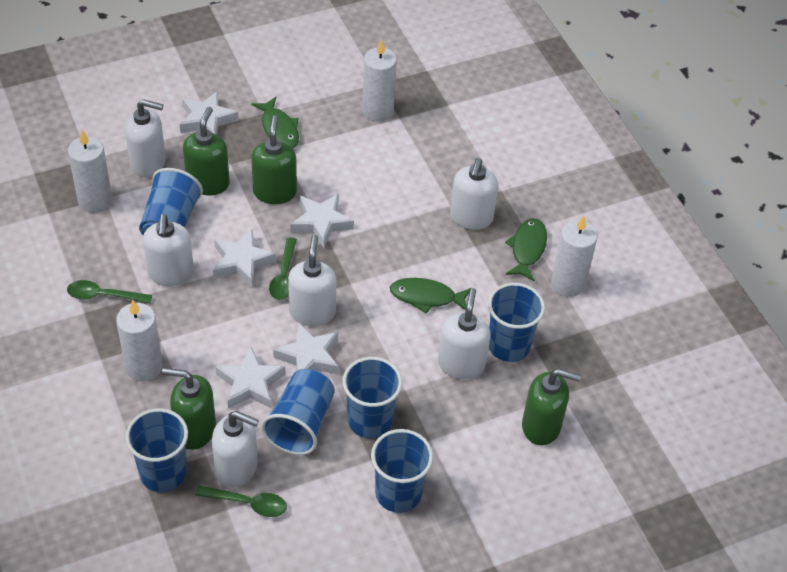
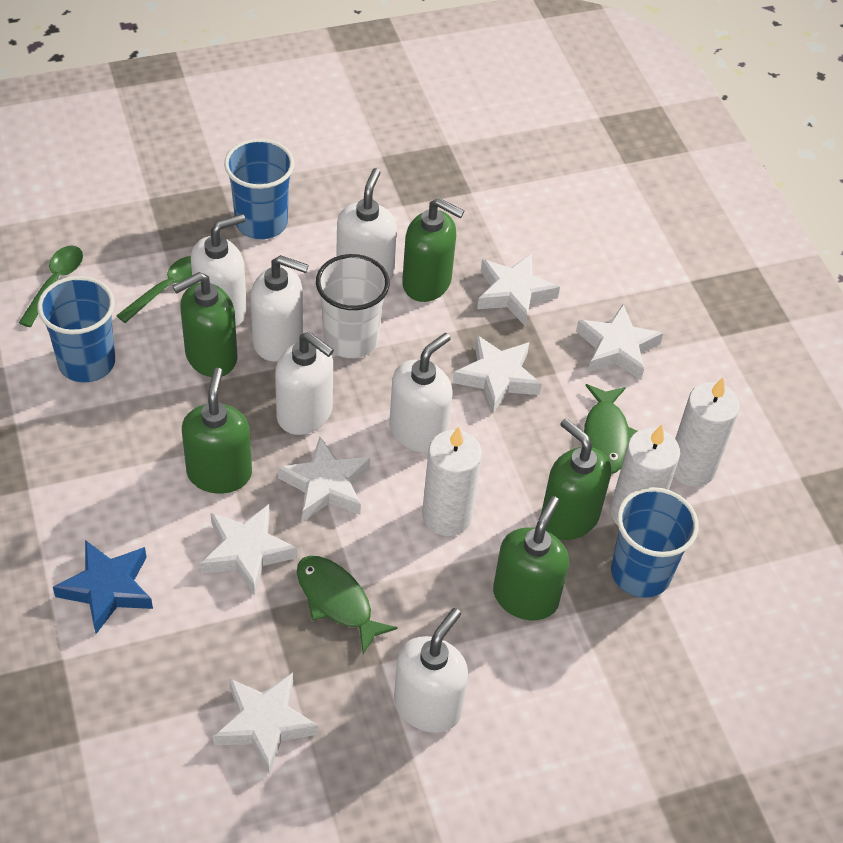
blue cup: 6 -> 3
blue star: 0 -> 1
green fish: 3 -> 2
green soap dispenser: 4 -> 5
green spoon: 3 -> 2
white candle: 4 -> 3
white cup: 0 -> 1
white star: 5 -> 6

